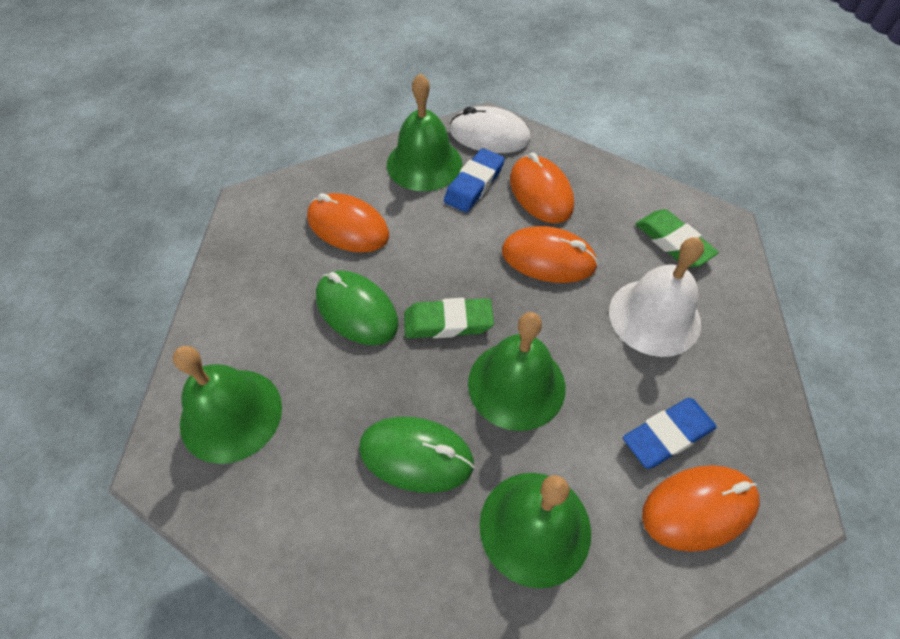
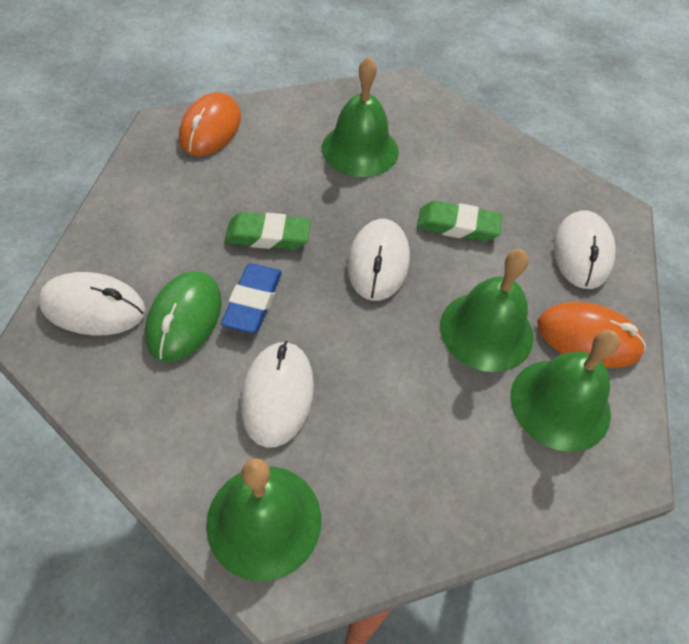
blue eraser: 2 -> 1
green mouse: 2 -> 1
orange mouse: 4 -> 2
white bell: 1 -> 0
white mouse: 1 -> 4

